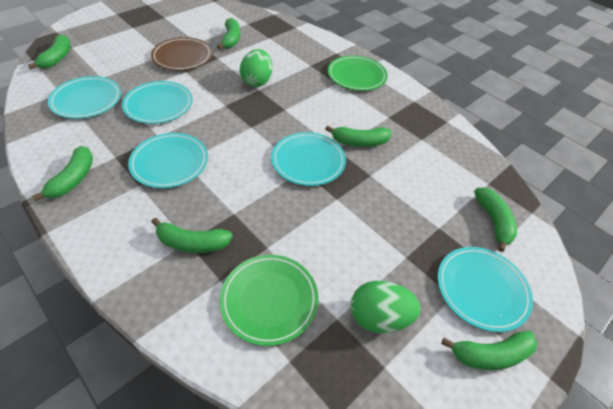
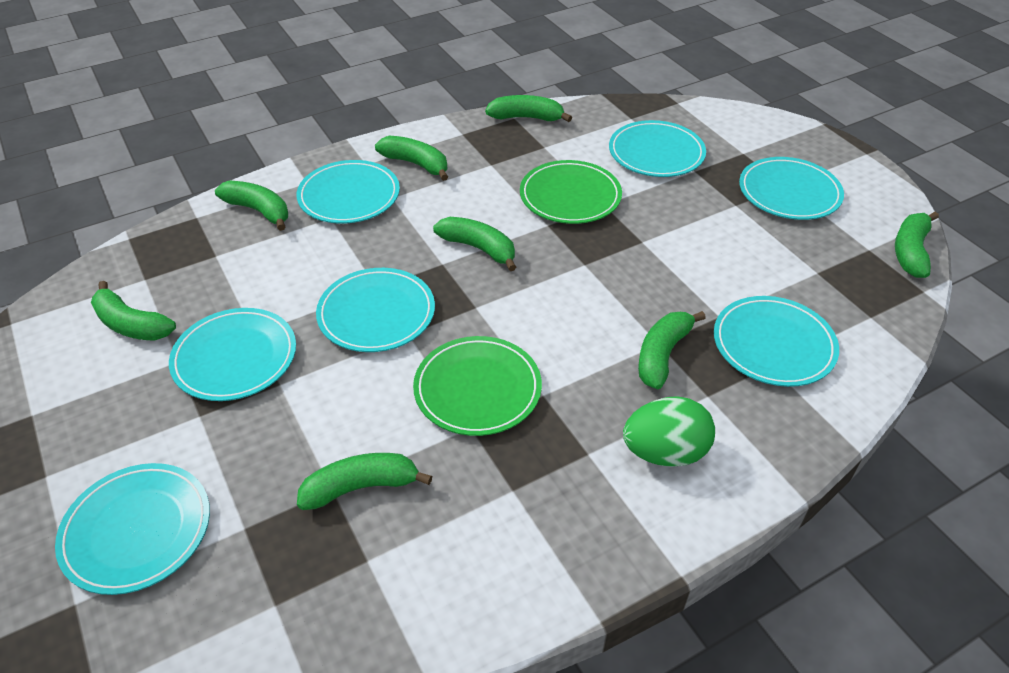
brown plate: 1 -> 0
green banana: 7 -> 8
green egg: 2 -> 1
turquoise plate: 5 -> 7

